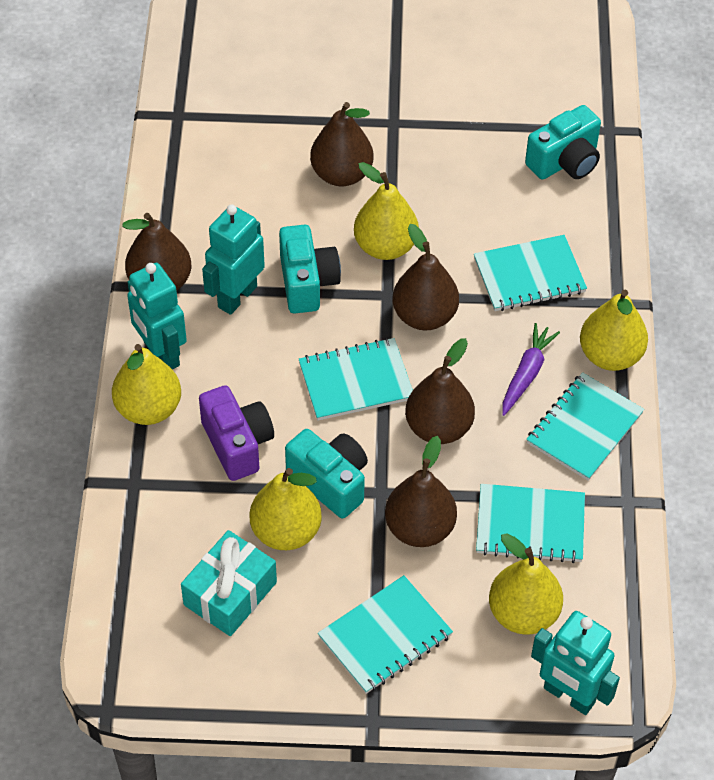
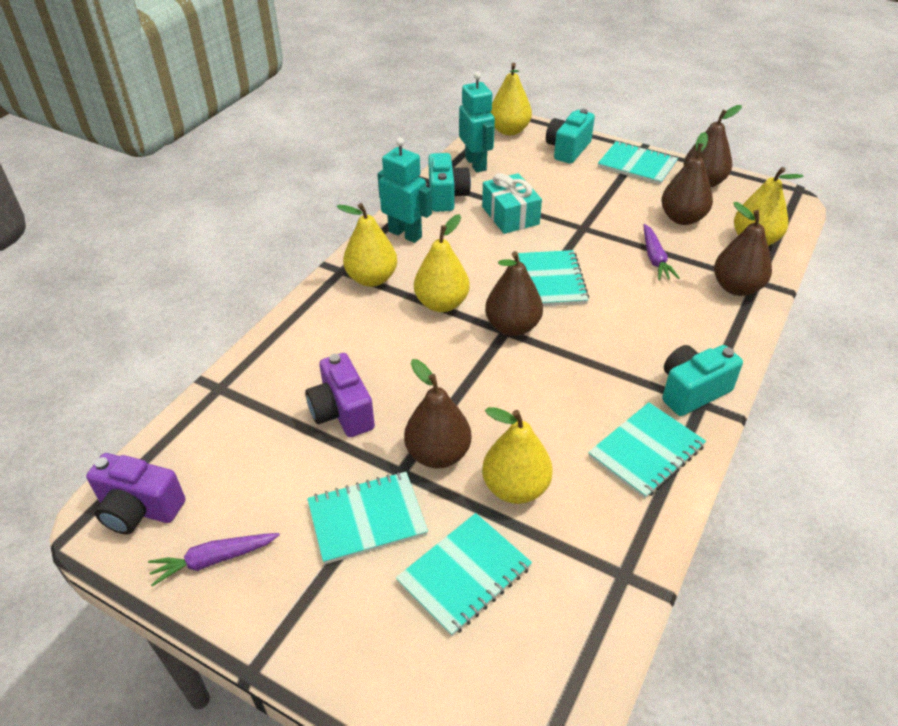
purple camera: 1 -> 2
purple carrot: 1 -> 2
turquoise robot: 3 -> 2

